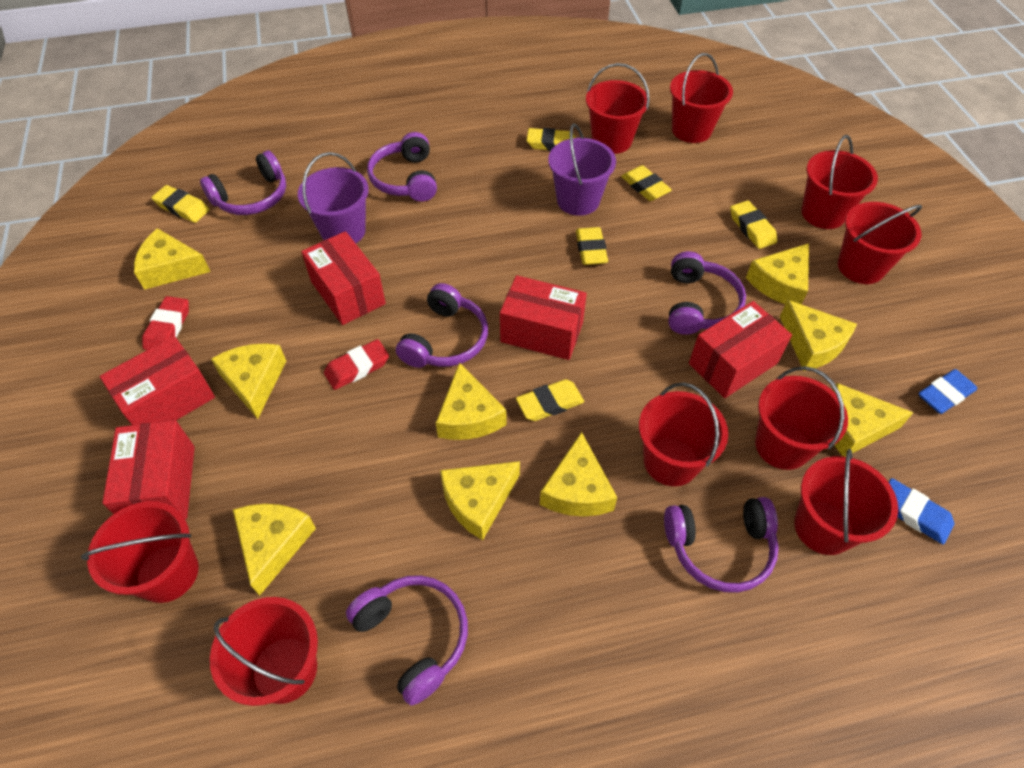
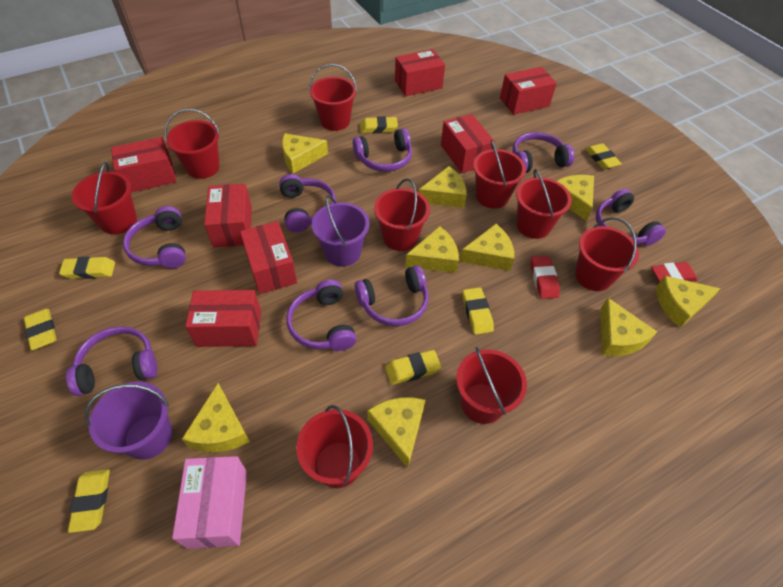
blue eraser: 2 -> 0
pink box: 0 -> 1
purple headphones: 6 -> 8
red box: 5 -> 7
yellow eraser: 6 -> 7

